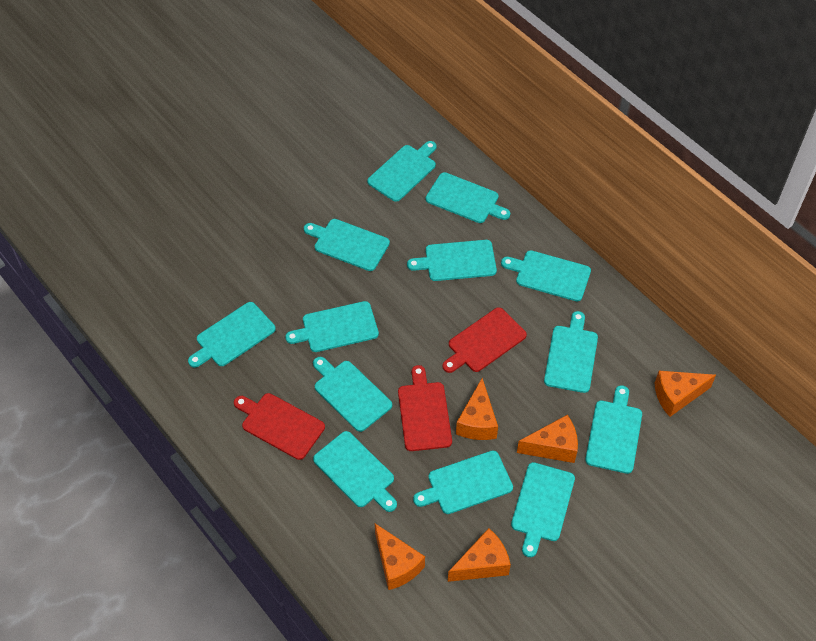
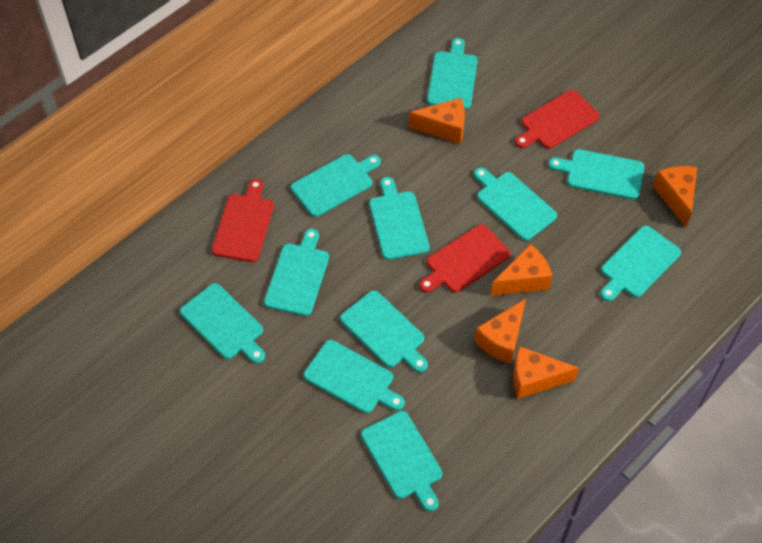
turquoise cutting board: 13 -> 11

